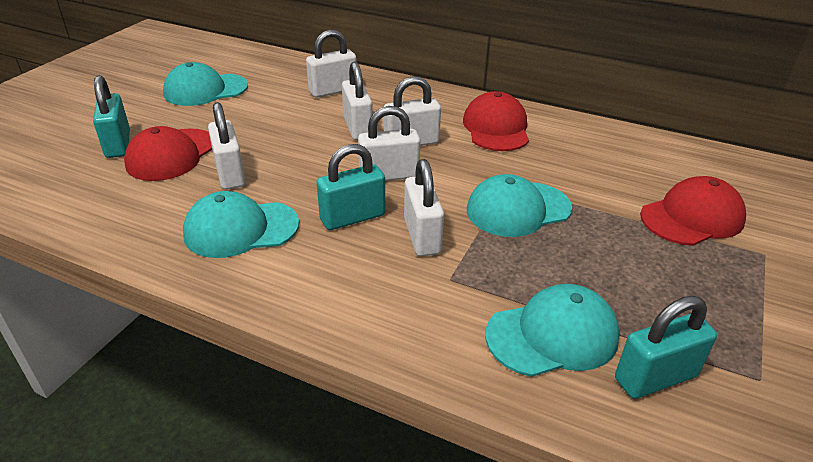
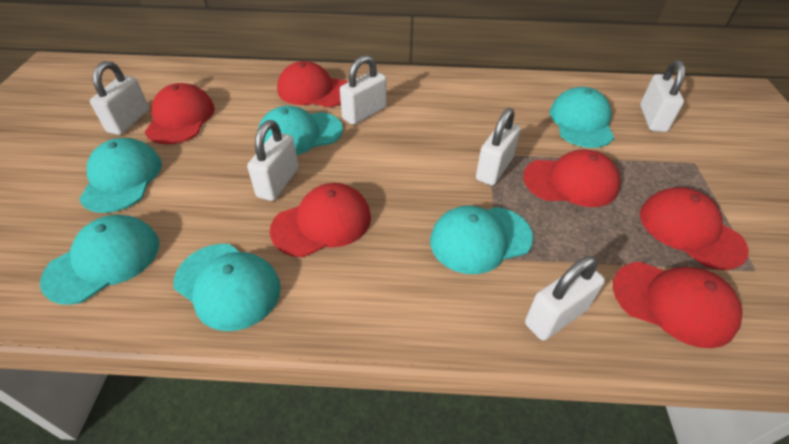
red cap: 3 -> 6
turquoise cap: 4 -> 6
turquoise padlock: 3 -> 0

